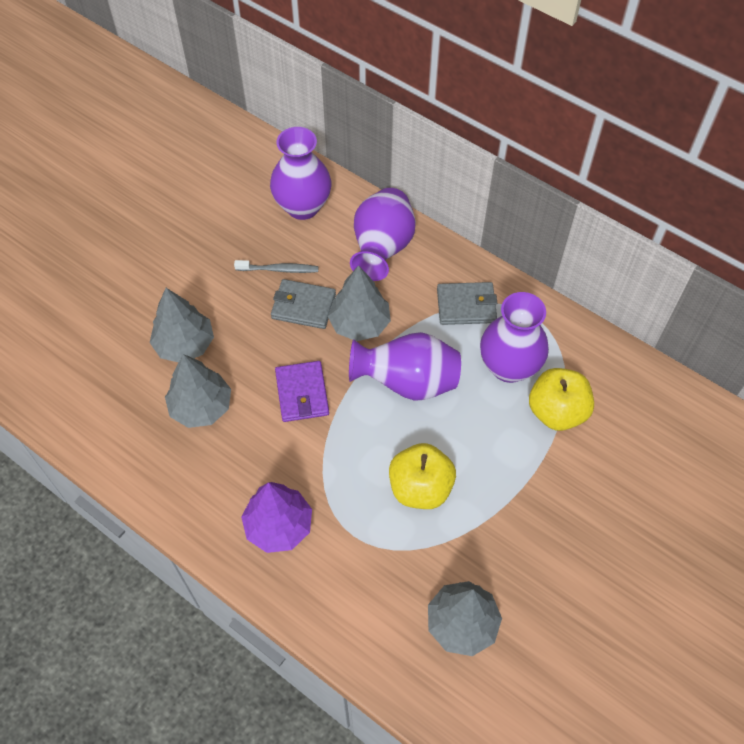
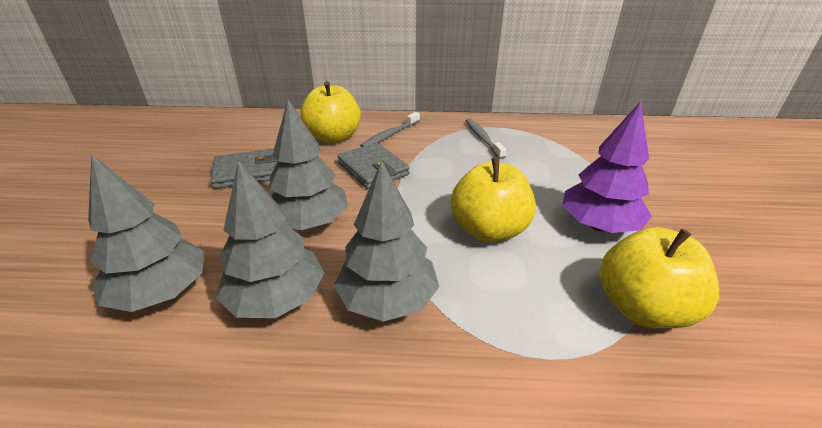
grey toothbrush: 1 -> 2
purple vase: 4 -> 0
purple wallet: 1 -> 0
yellow apple: 2 -> 3

